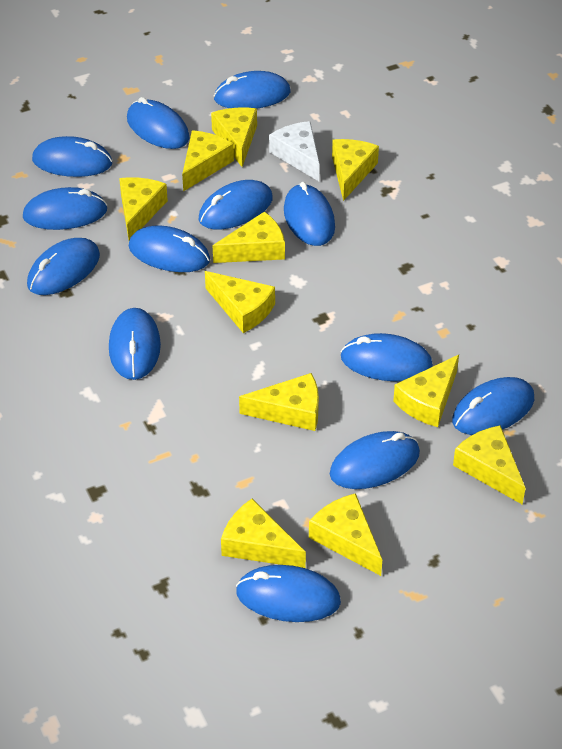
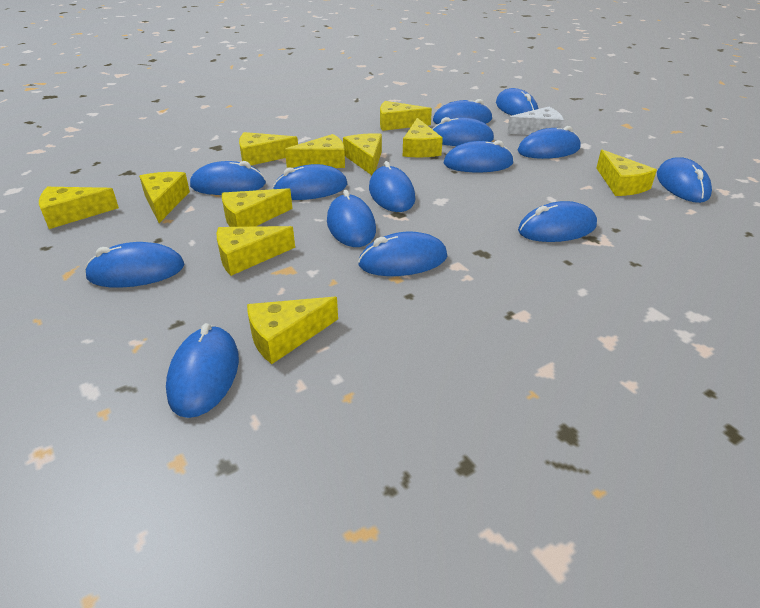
blue mouse: 13 -> 14

